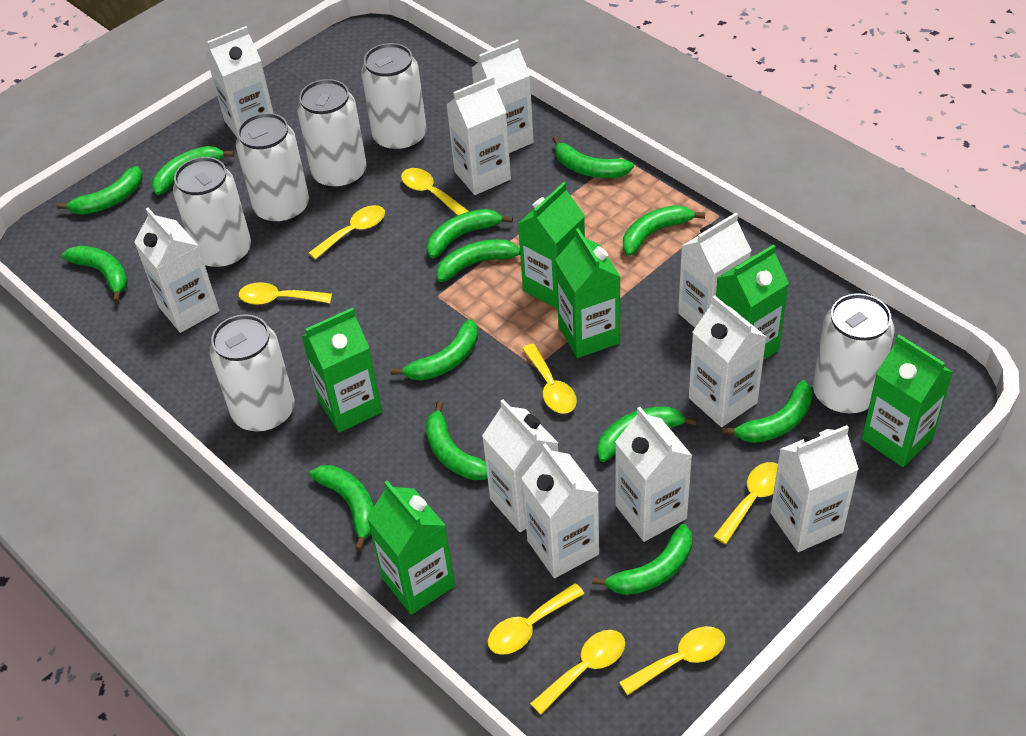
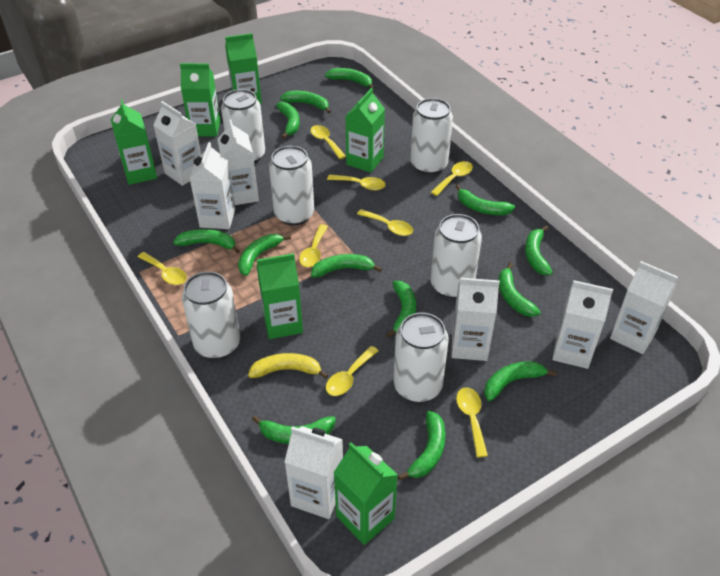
white carton: 10 -> 7
yellow banana: 0 -> 1

